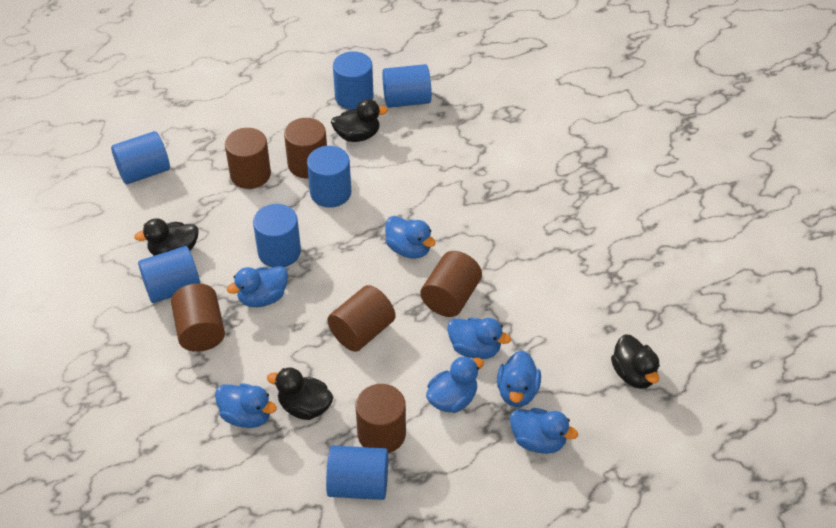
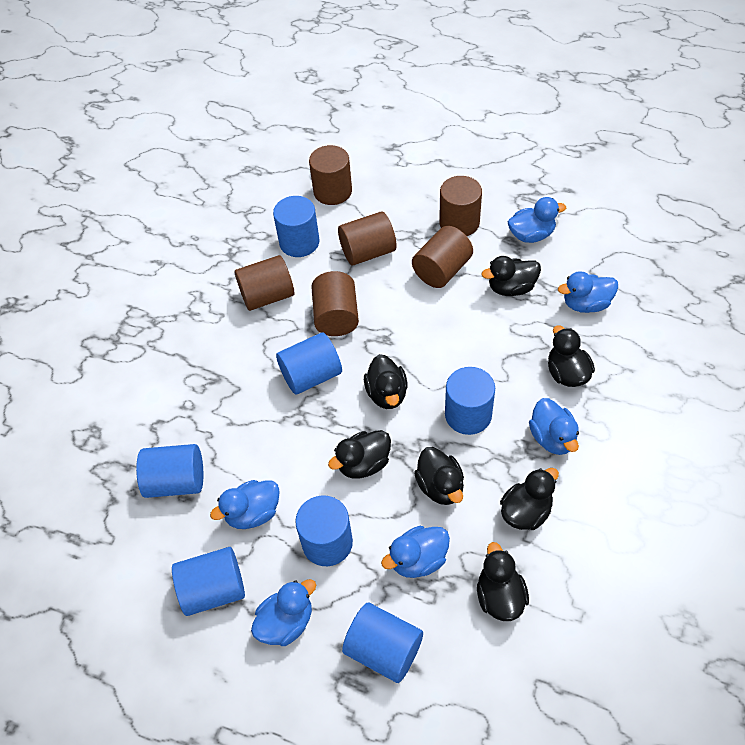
black duck: 4 -> 7
blue duck: 7 -> 6

